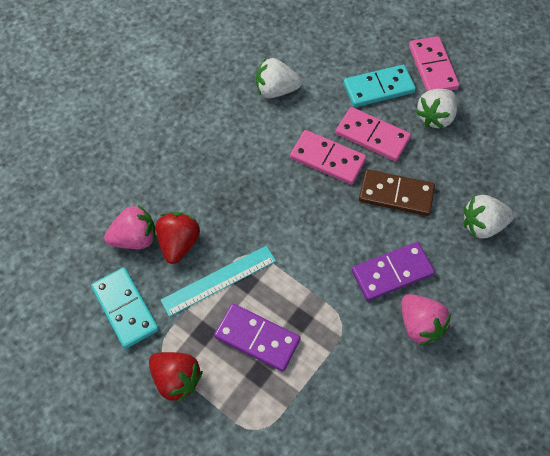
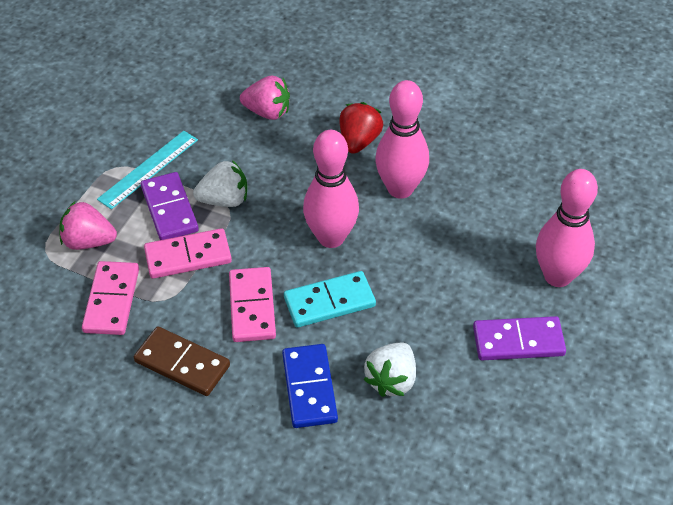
blue domino: 0 -> 1
pink bowling pin: 0 -> 3
red strawberry: 2 -> 1
turquoise domino: 2 -> 1
white strawberry: 3 -> 2

